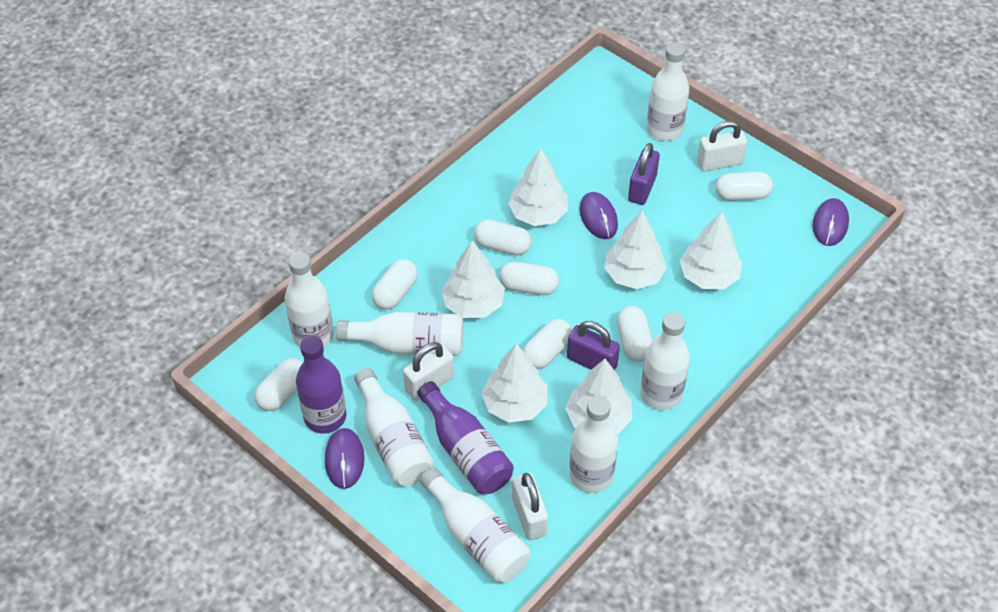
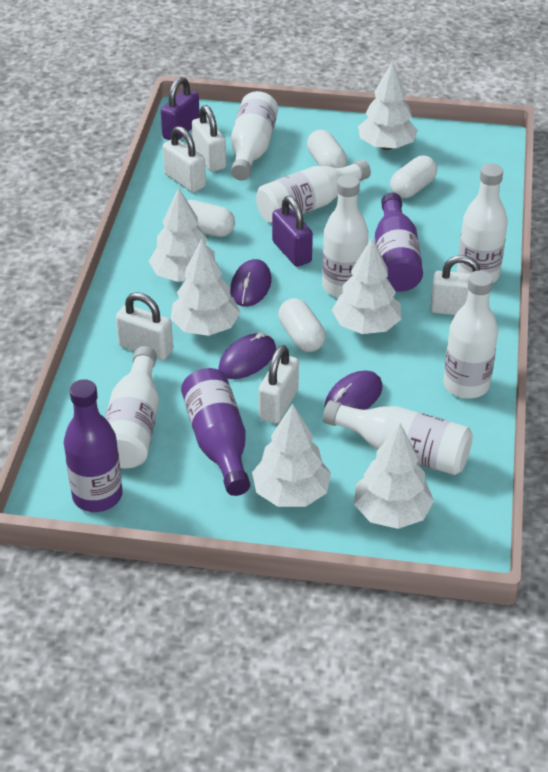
purple bottle: 2 -> 3
white capsule: 7 -> 4
white padlock: 3 -> 5

